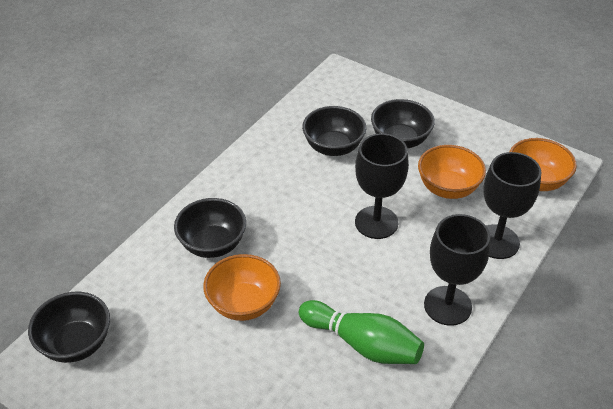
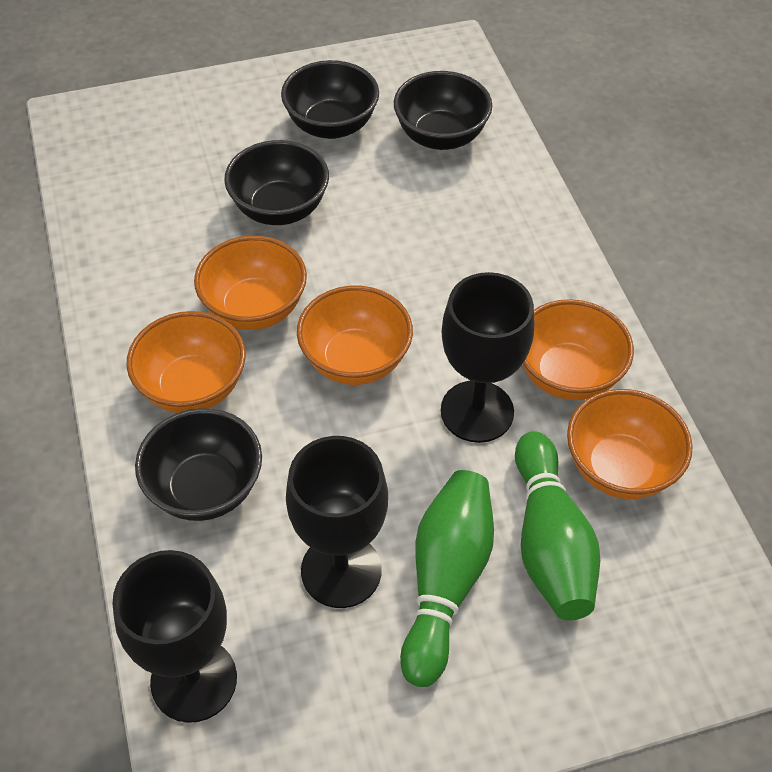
green bowling pin: 1 -> 2
orange bowl: 3 -> 5

